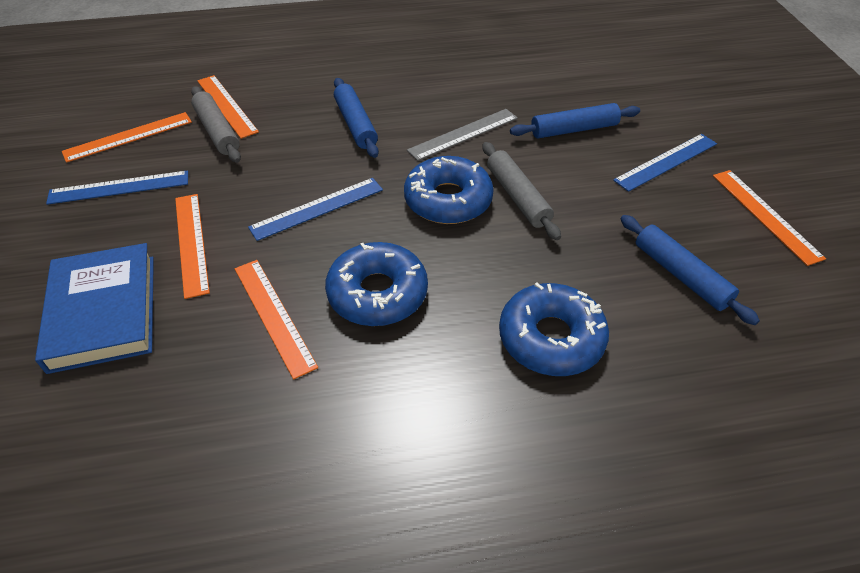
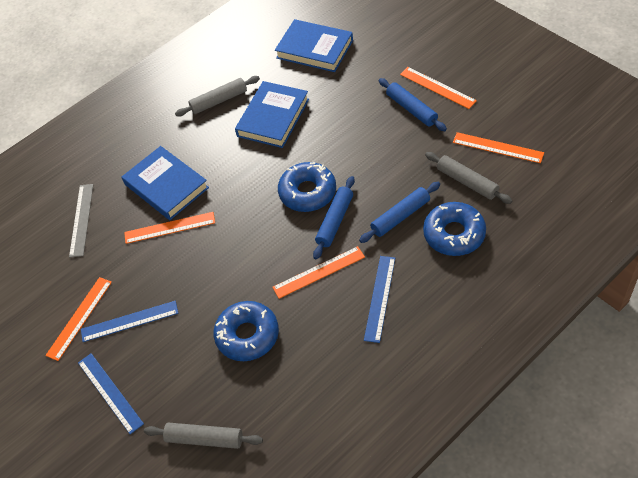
blue book: 1 -> 3
grey rolling pin: 2 -> 3

